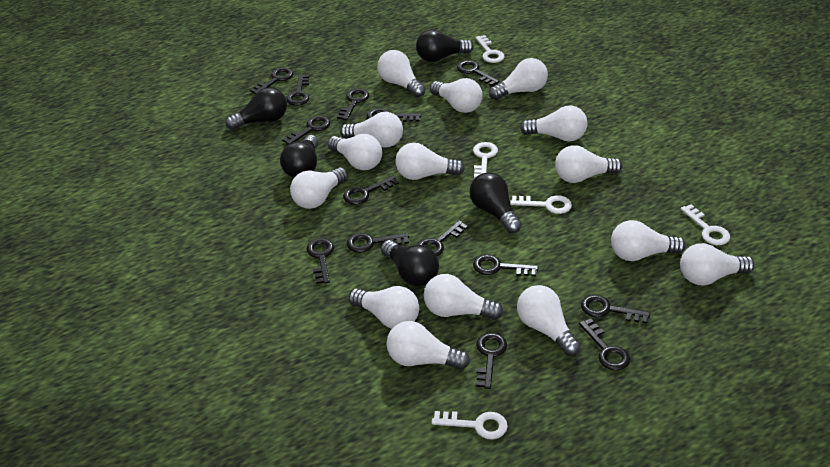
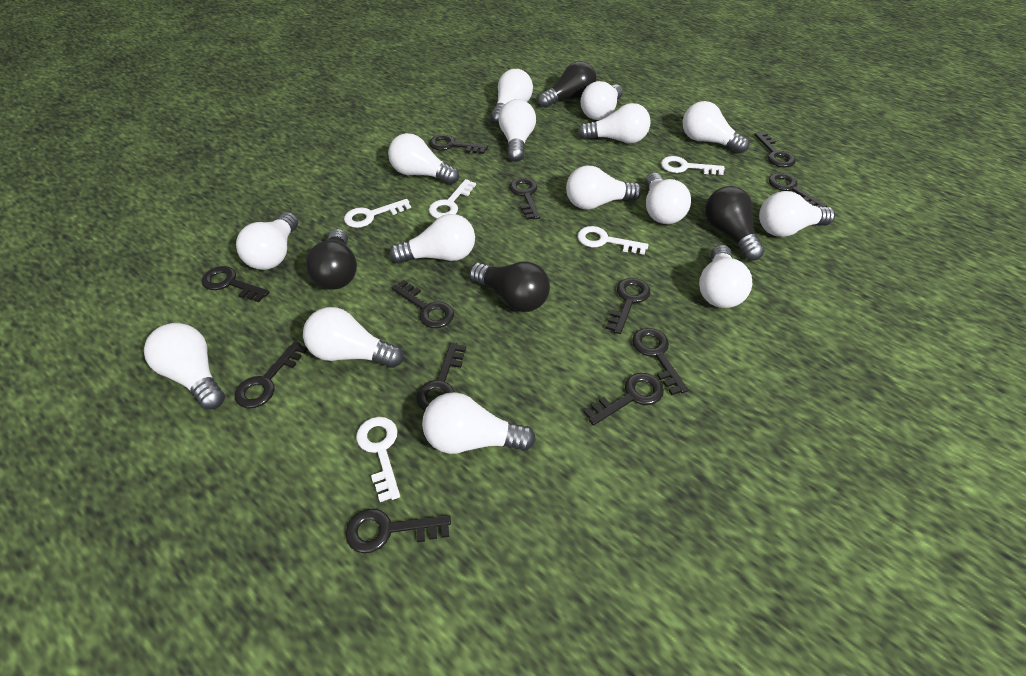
black key: 14 -> 12
black light bulb: 5 -> 4

